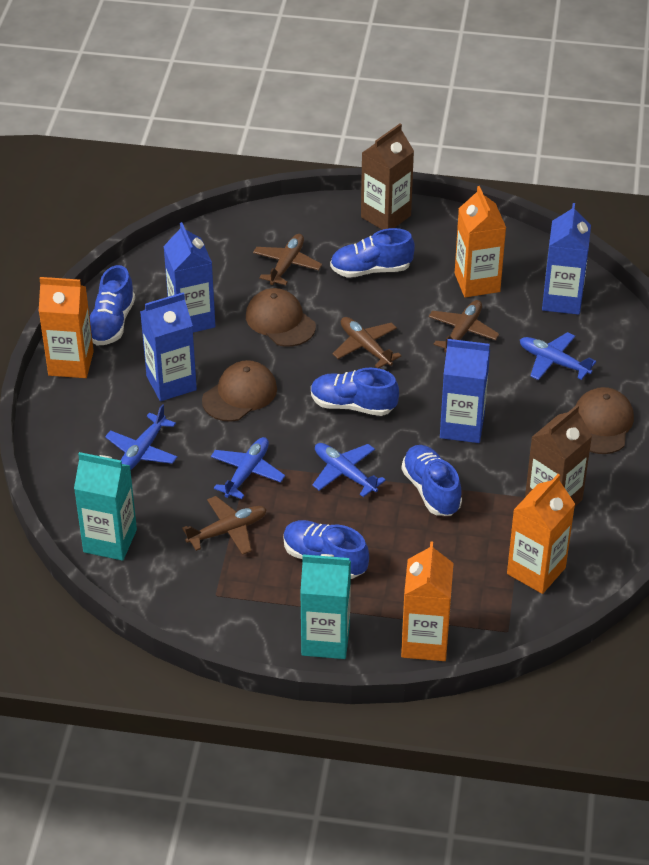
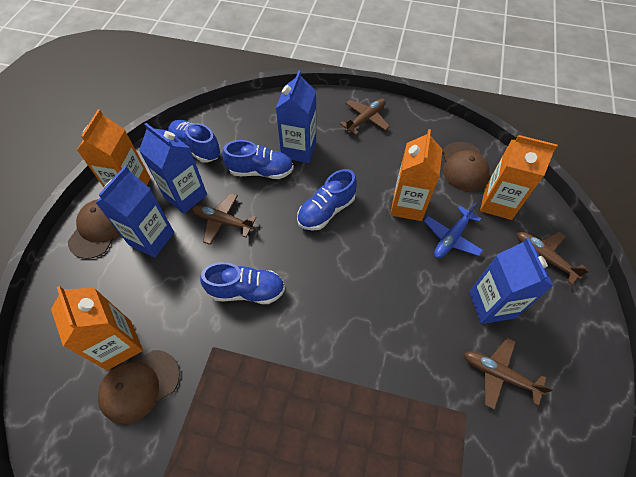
blue plane: 4 -> 1
blue shoe: 5 -> 4
brown carton: 2 -> 0
turquoise carton: 2 -> 0

